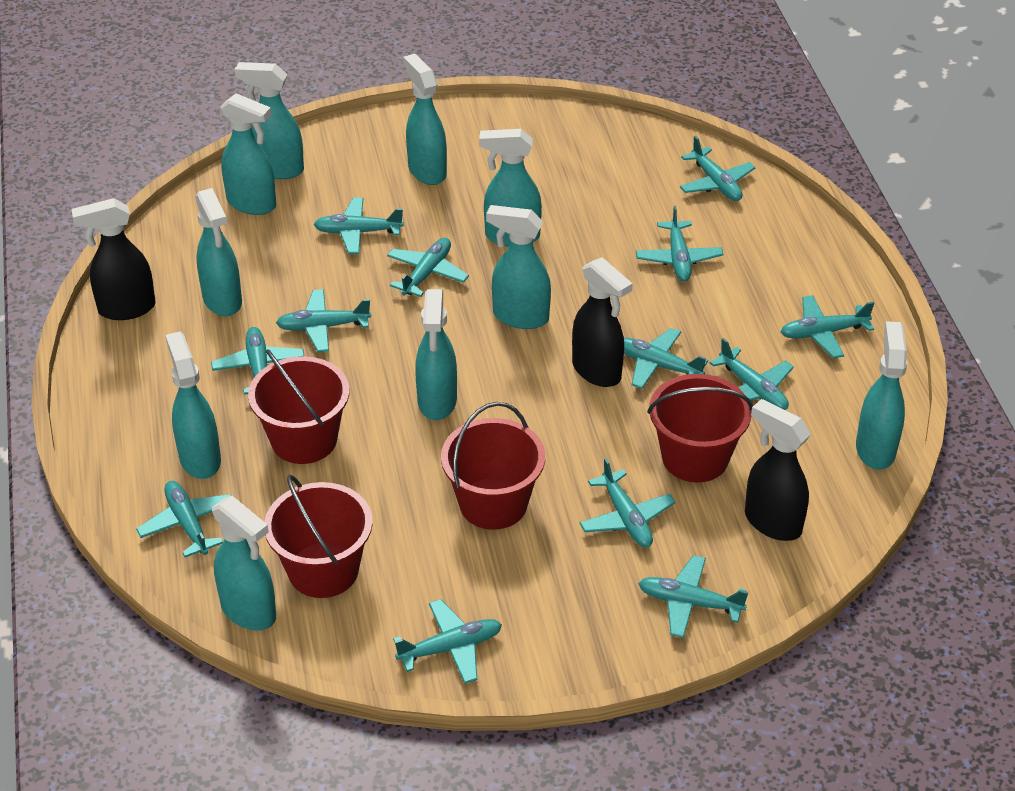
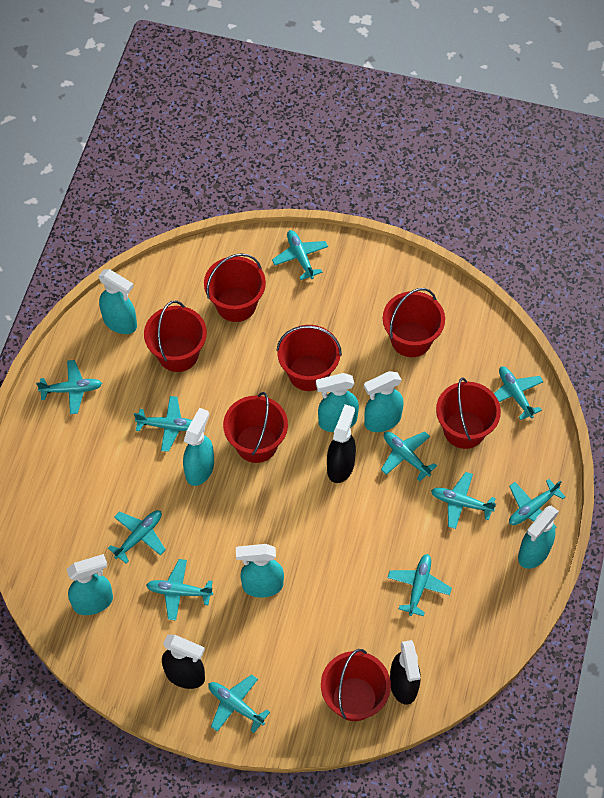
red bucket: 4 -> 7
turquoise plane: 13 -> 11
turquoise spray bottle: 10 -> 7

